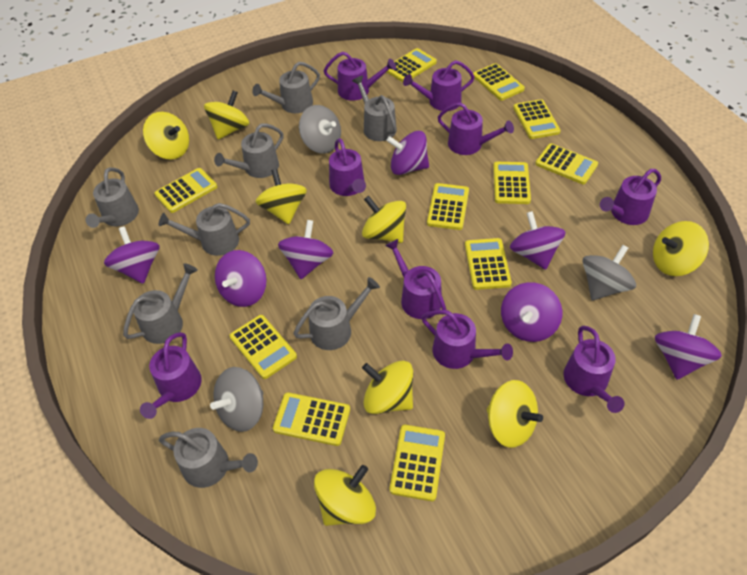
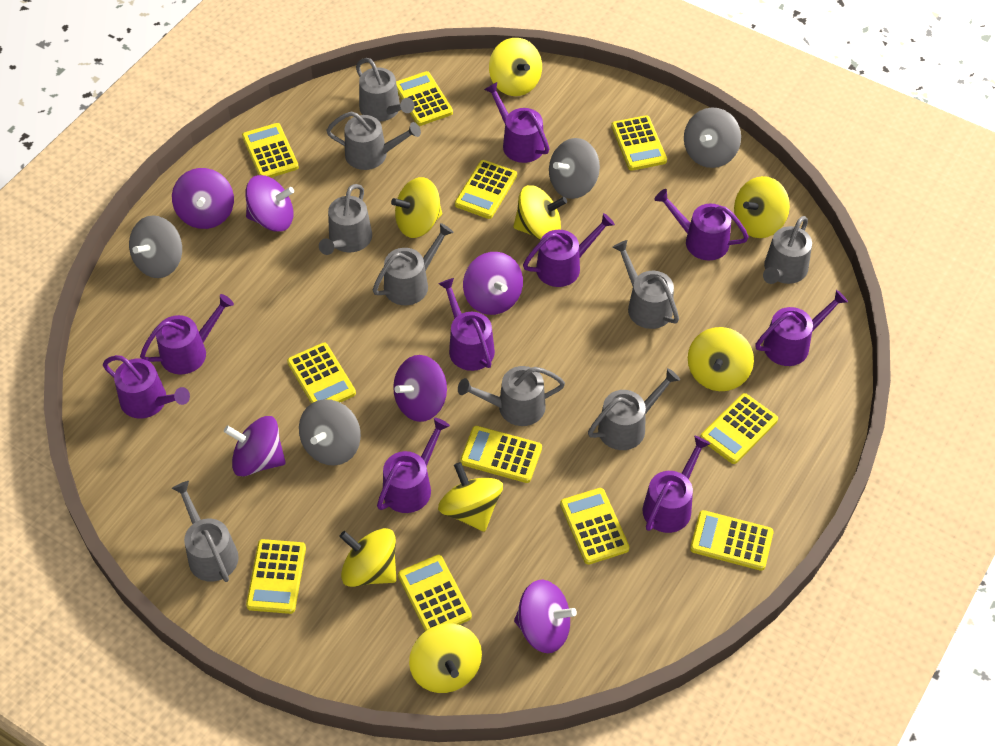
grey spinning top: 3 -> 4
grey watering can: 8 -> 9
purple spinning top: 7 -> 6

